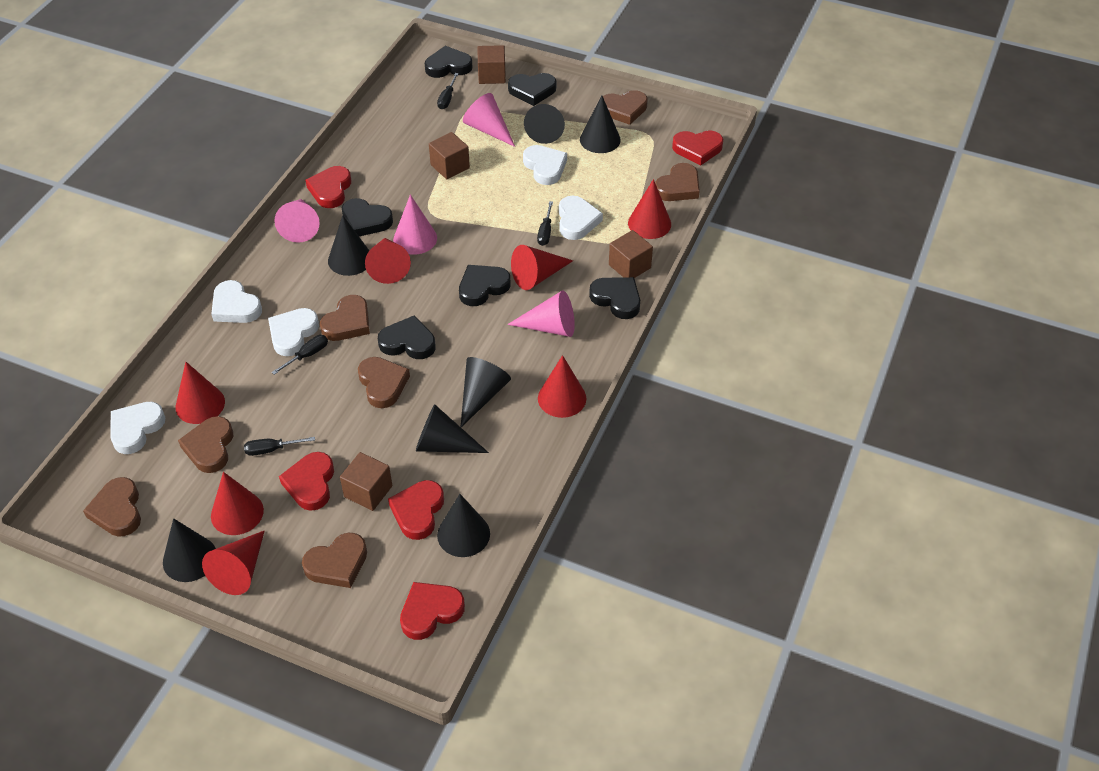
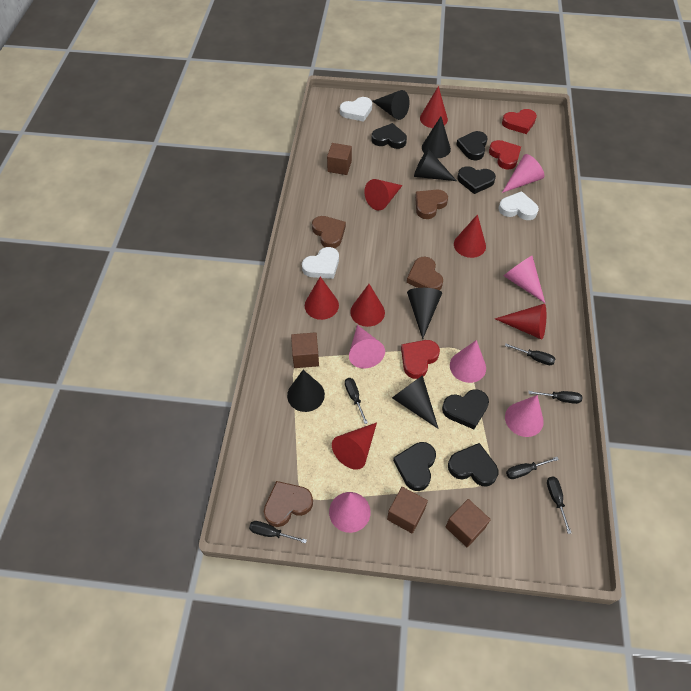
black cone: 7 -> 6
black screwdriver: 4 -> 6
brown heart: 7 -> 4
pink cone: 4 -> 6
red heart: 5 -> 3
white heart: 5 -> 3

